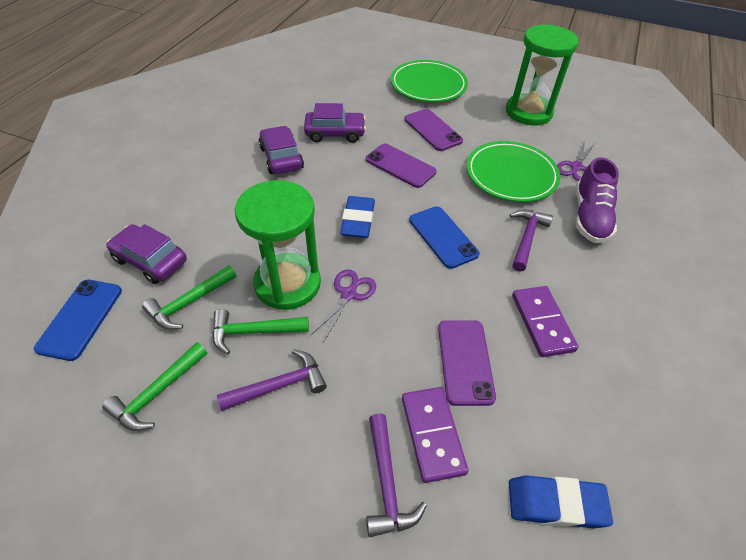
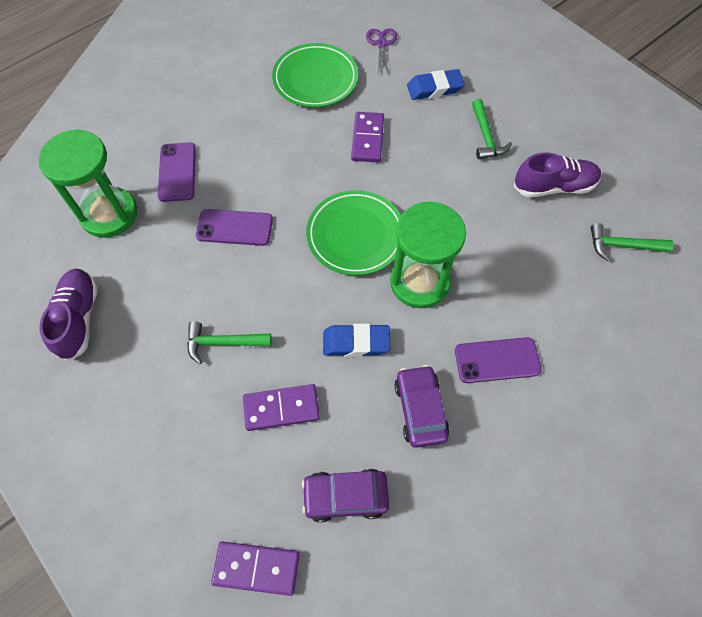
blue phone: 2 -> 0
purple car: 3 -> 2
purple domino: 2 -> 3
purple hammer: 3 -> 0
purple scissors: 2 -> 1
purple shoe: 1 -> 2

